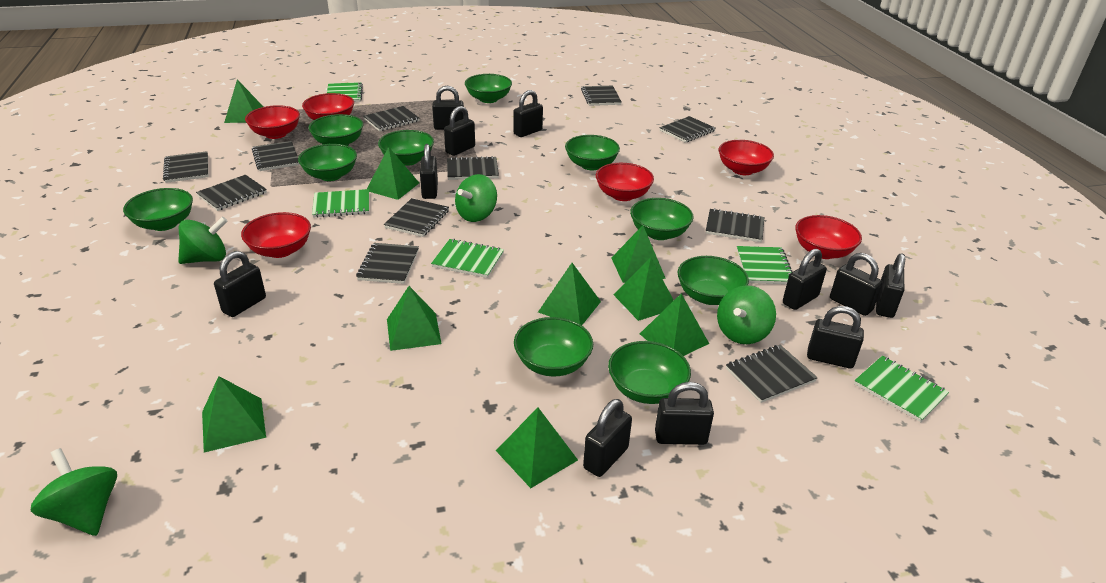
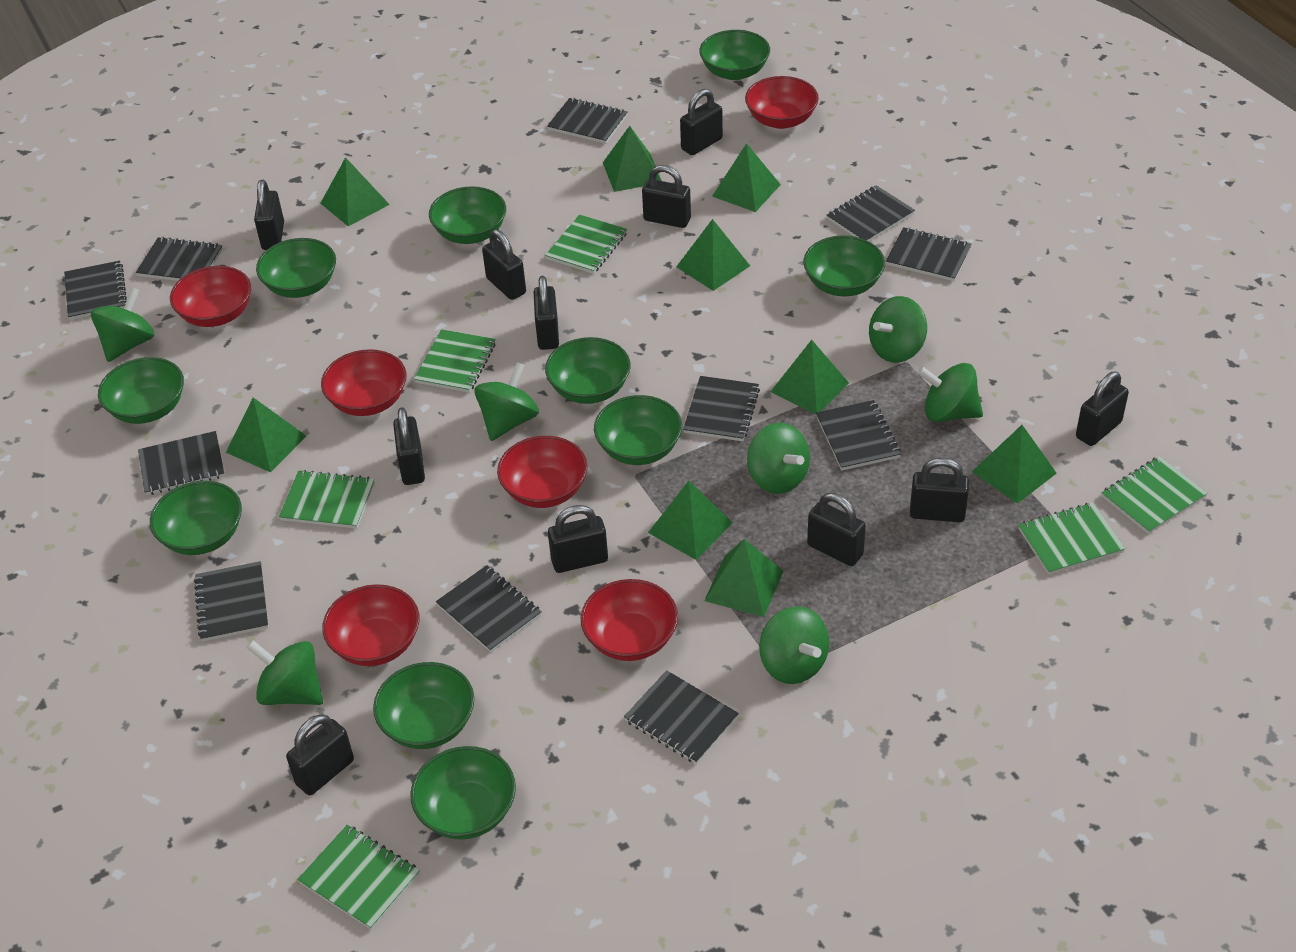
green notebook: 5 -> 6
green spinning top: 4 -> 7

